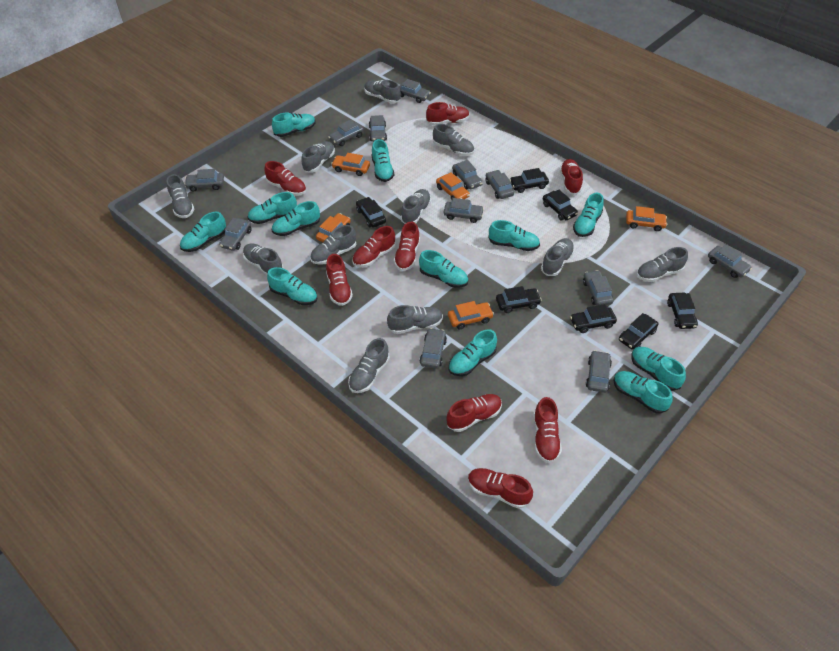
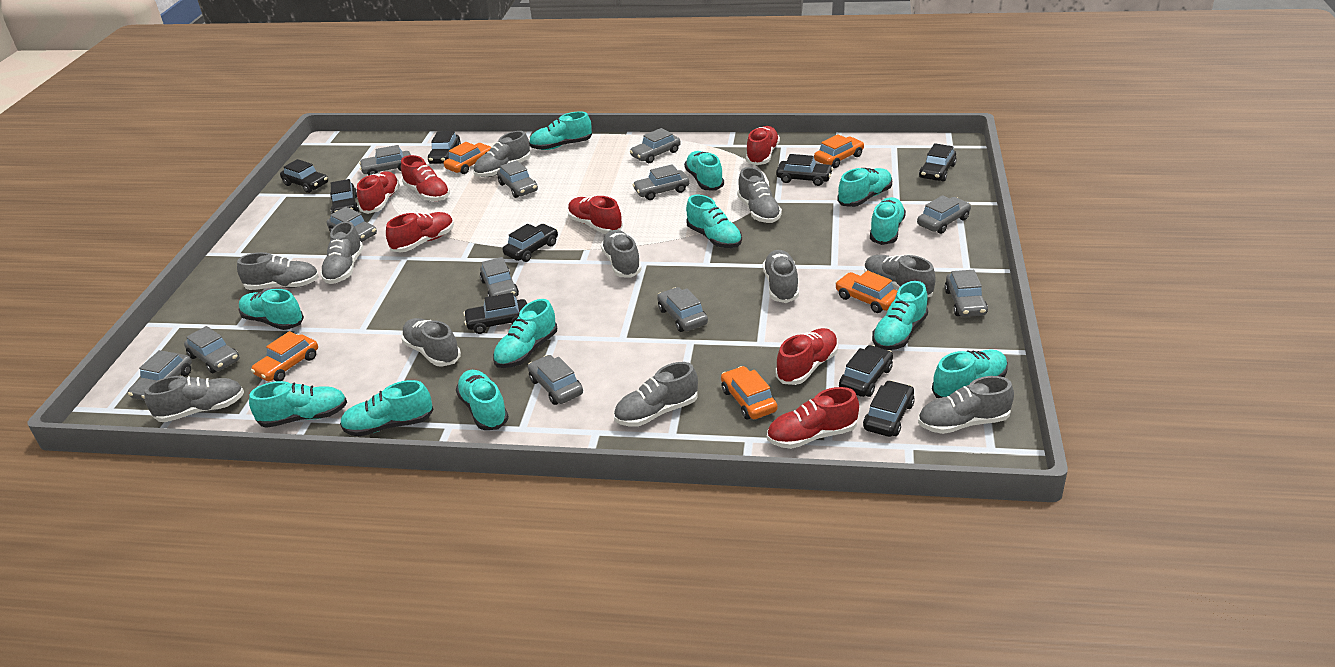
black car: 7 -> 9
red shoe: 9 -> 7

